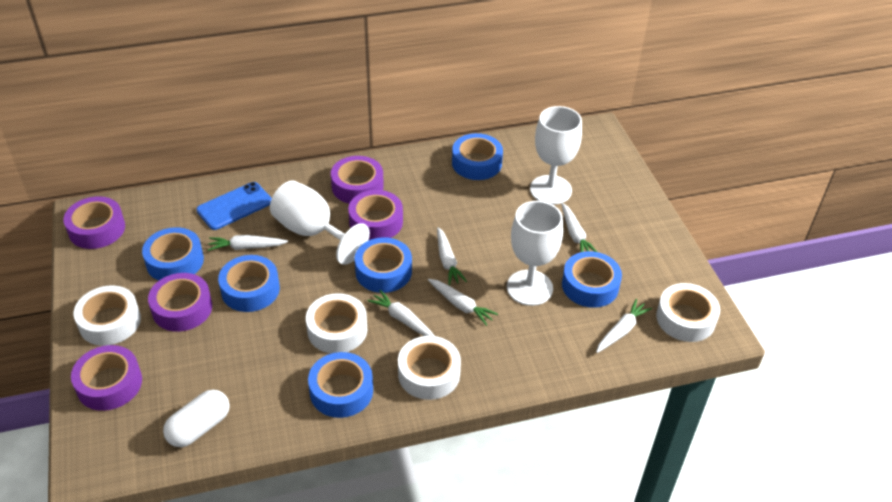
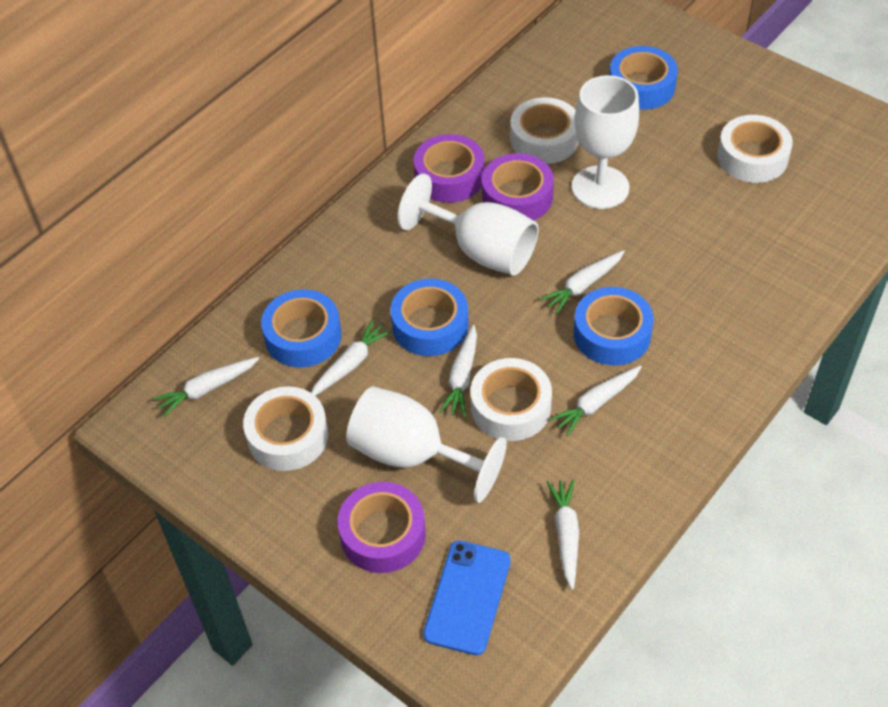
blue tape: 6 -> 4
purple tape: 5 -> 3
white capsule: 1 -> 0

